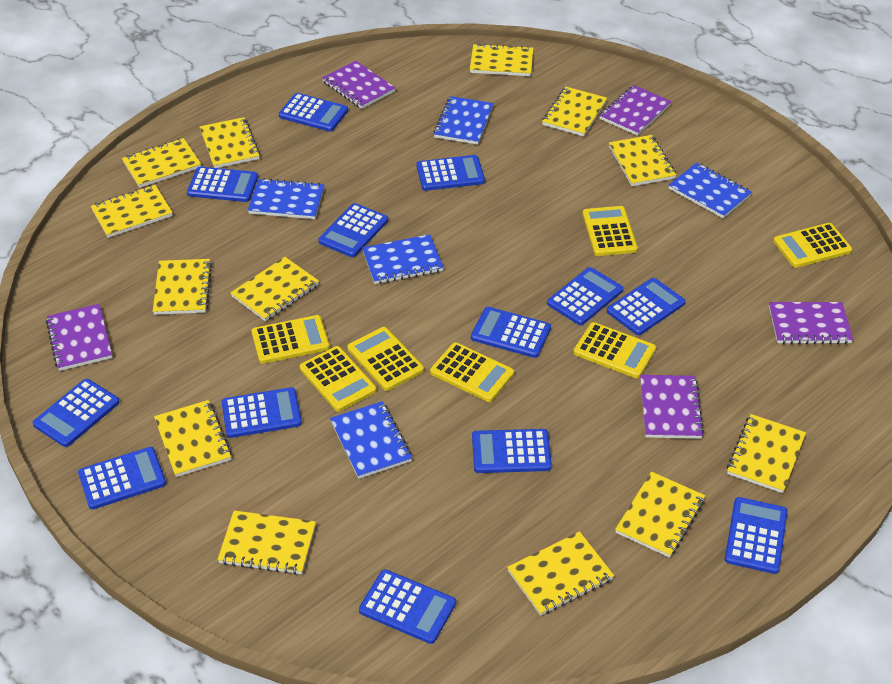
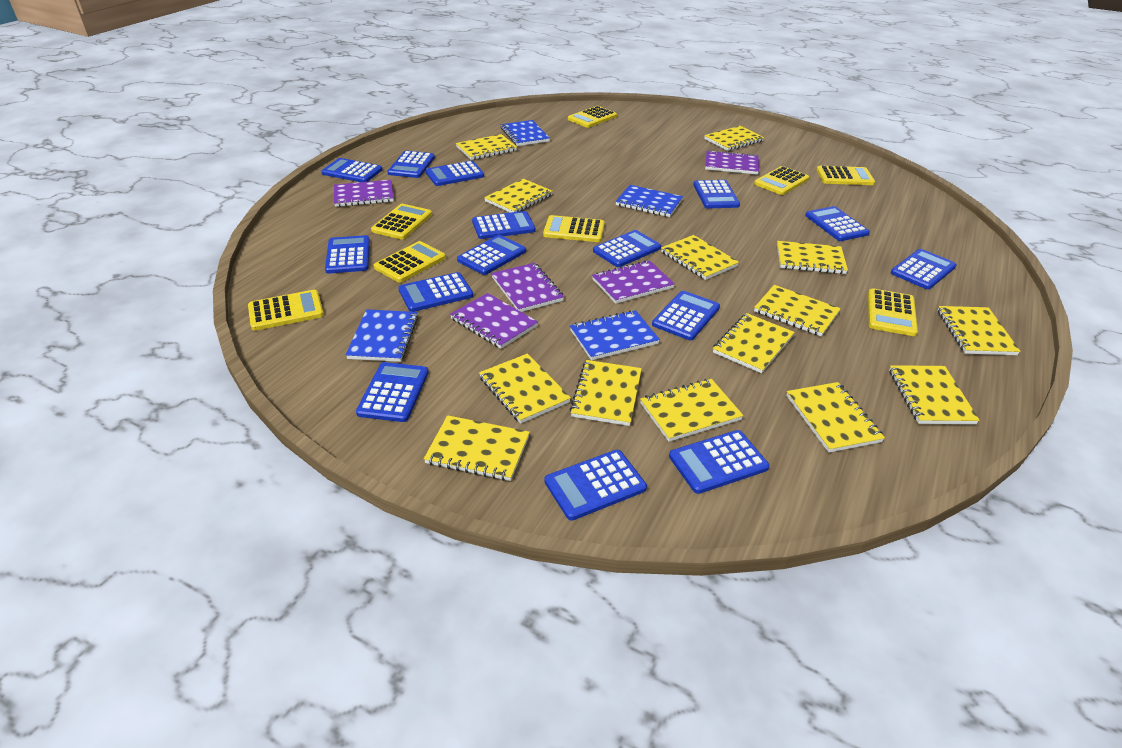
blue calculator: 13 -> 15
blue notebook: 5 -> 4
yellow calculator: 7 -> 8
yellow notebook: 13 -> 14

